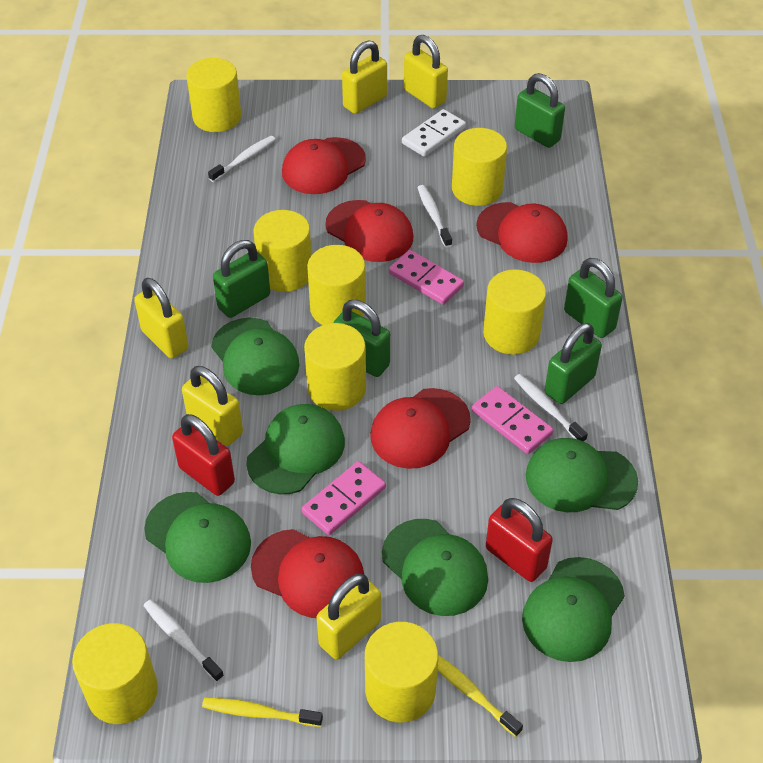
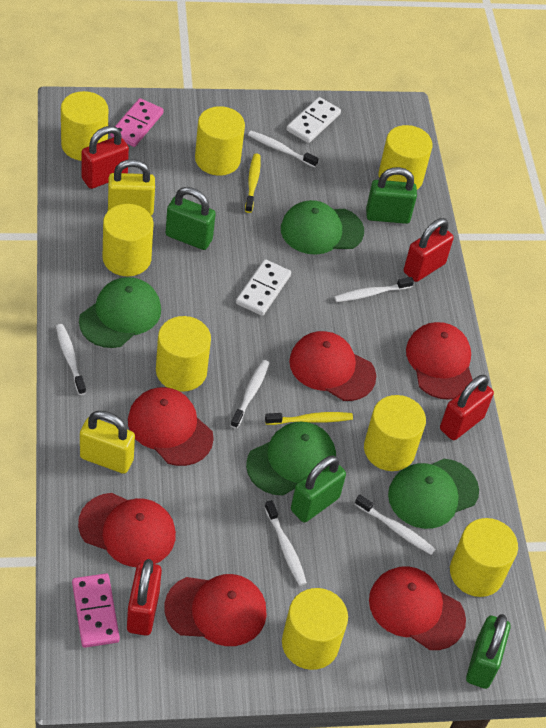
green cap: 6 -> 4
green padlock: 5 -> 4
pink domino: 3 -> 2
red cap: 5 -> 6
red padlock: 2 -> 4
white domino: 1 -> 2
white toothbrush: 4 -> 6
yellow padlock: 5 -> 2

